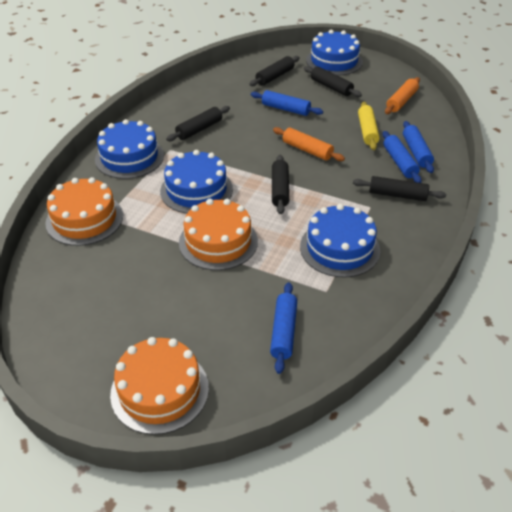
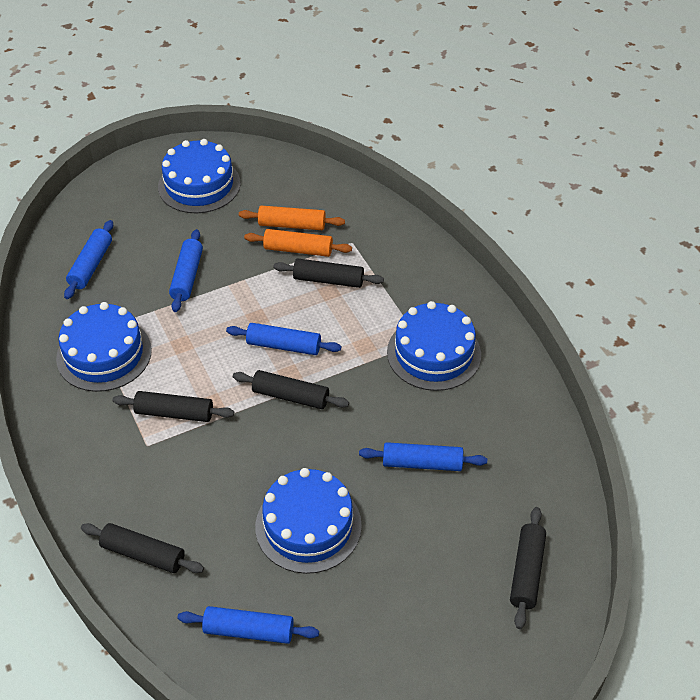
blue rolling pin: 4 -> 5
orange cake: 3 -> 0
yellow rolling pin: 1 -> 0

